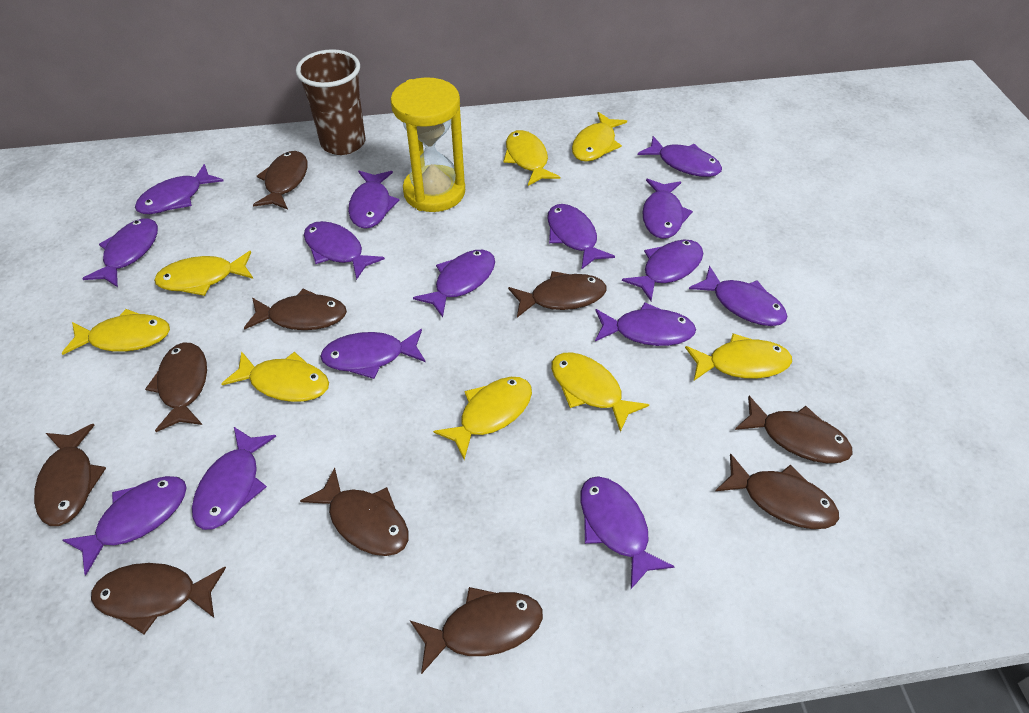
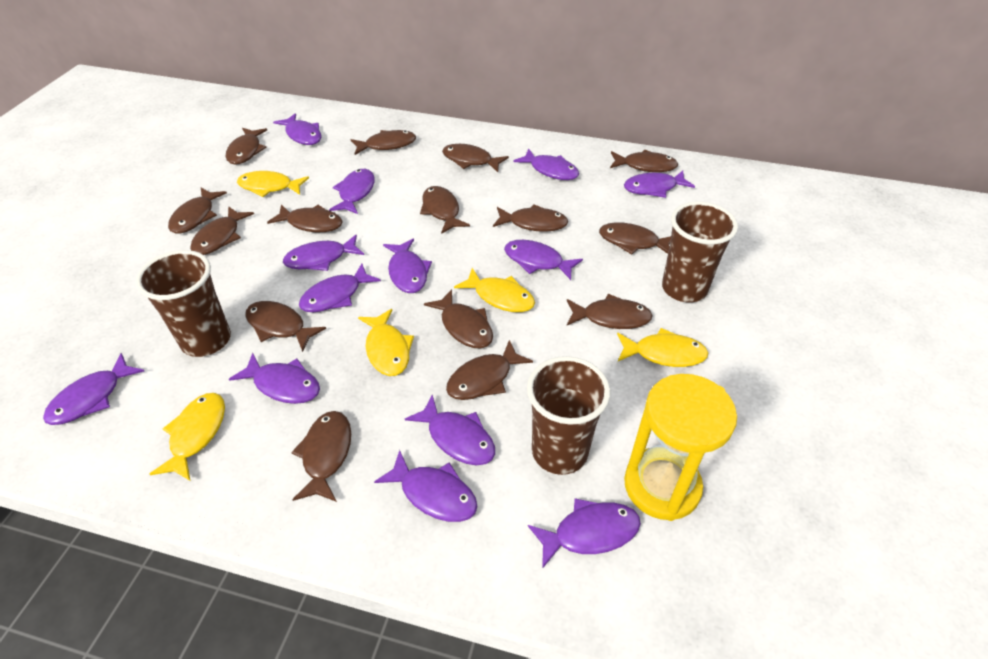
brown cup: 1 -> 3
brown fish: 10 -> 15
purple fish: 15 -> 13
yellow fish: 8 -> 5

